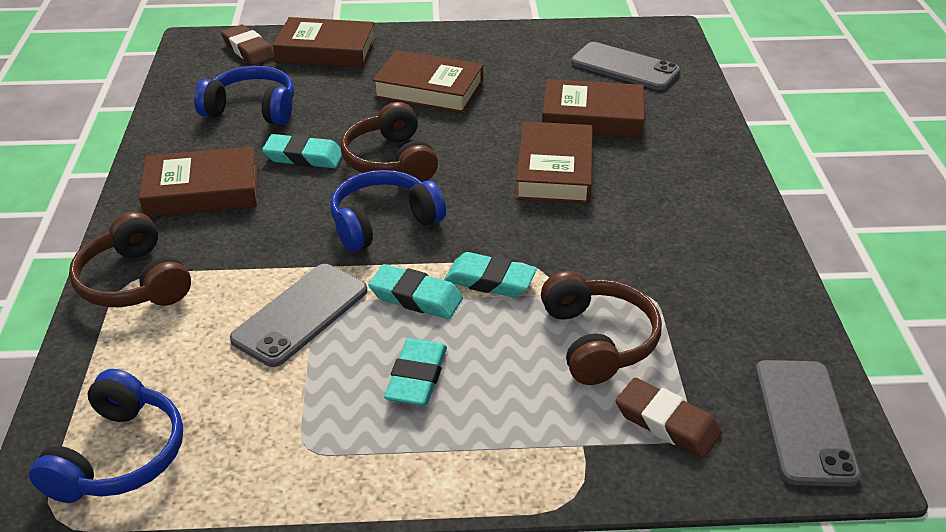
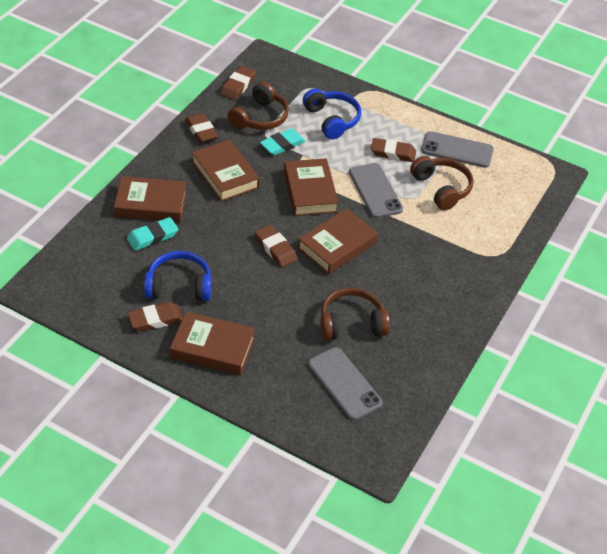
blue headphones: 3 -> 2
brown eraser: 2 -> 5
turquoise eraser: 4 -> 2

